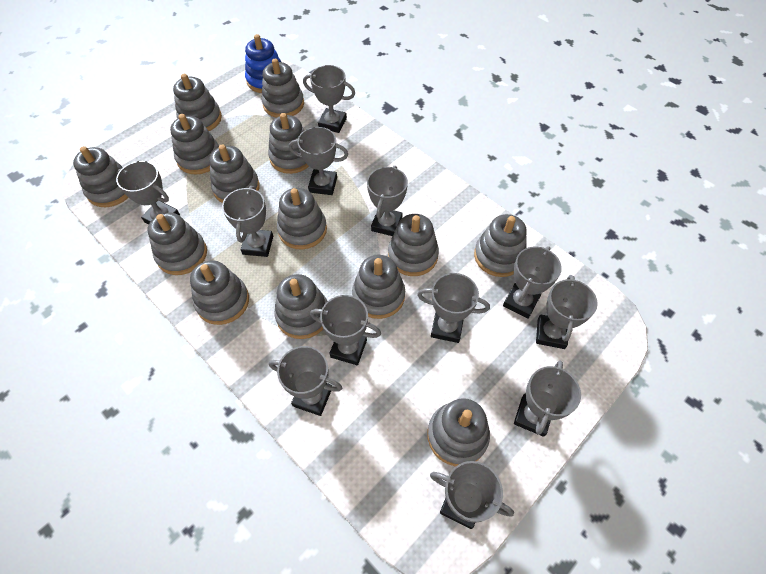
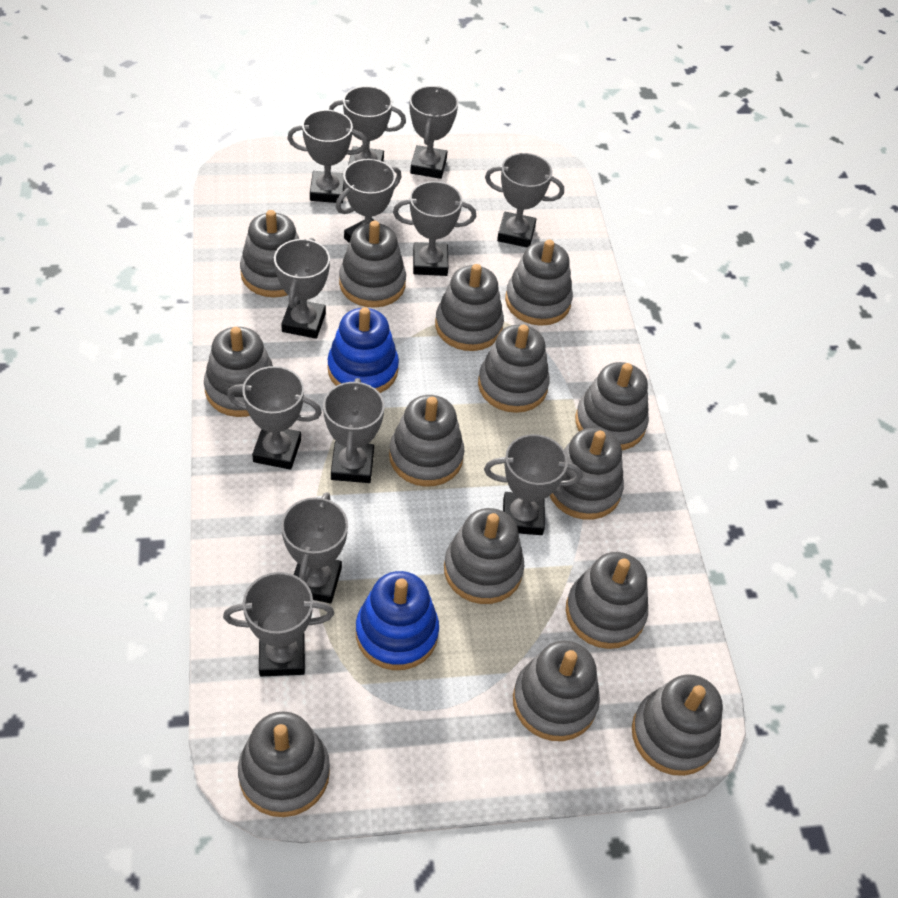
blue stacking toy: 1 -> 2

